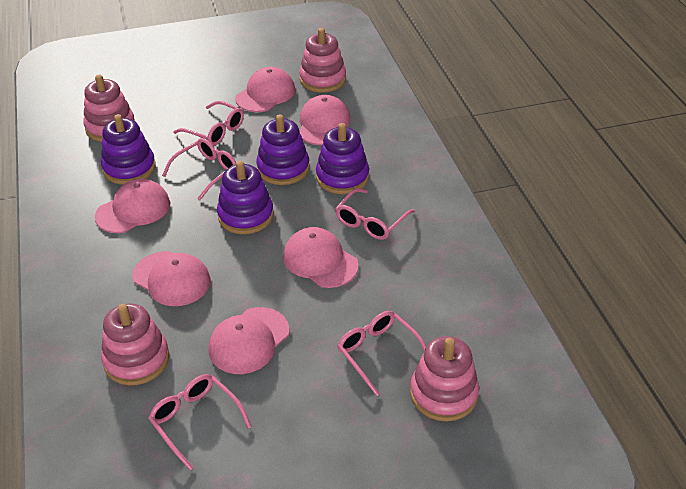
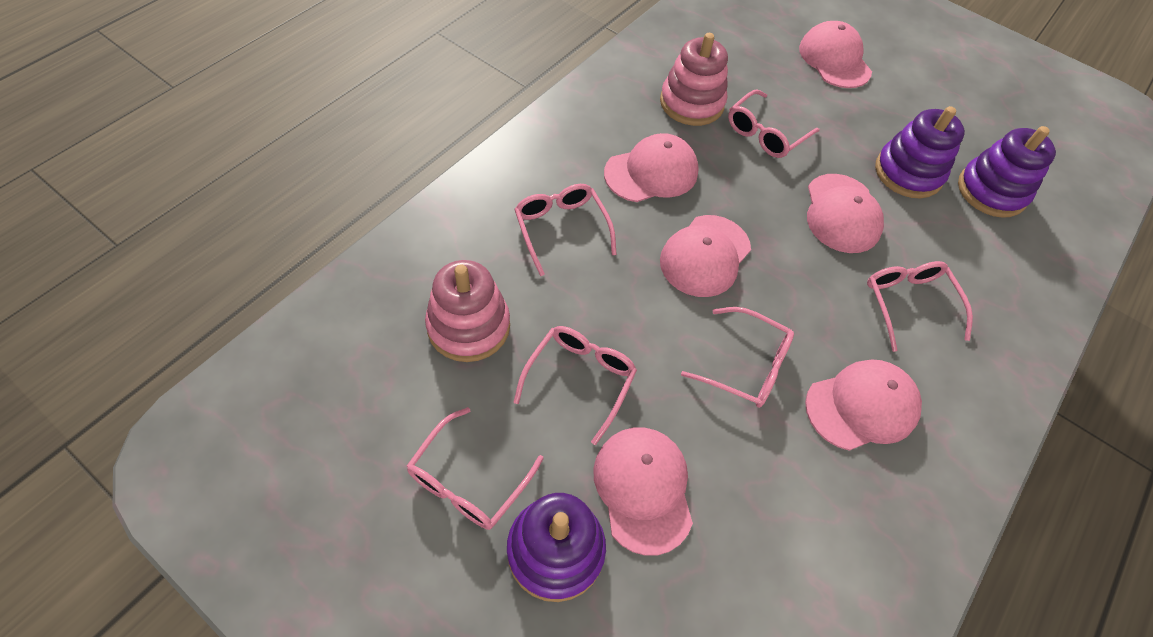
pink glasses: 5 -> 6
pink stacking toy: 4 -> 2
purple stacking toy: 4 -> 3

